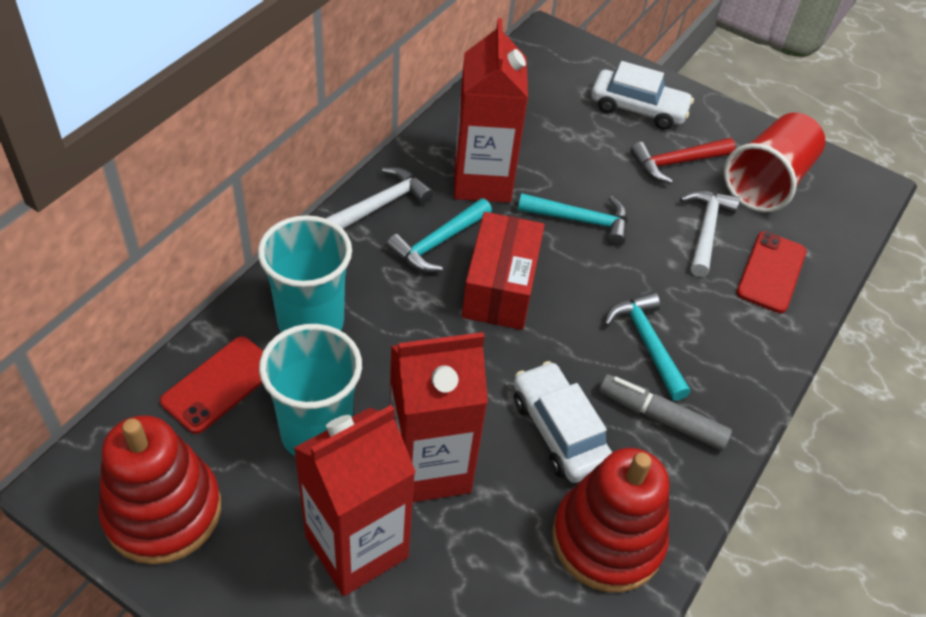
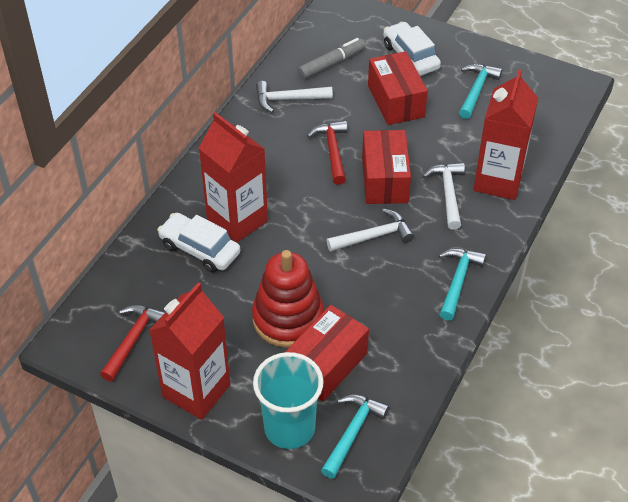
red box: 1 -> 3
red cup: 1 -> 0
red hammer: 1 -> 2
red phone: 2 -> 0
red stacking toy: 2 -> 1
turquoise cup: 2 -> 1
white hammer: 2 -> 3

